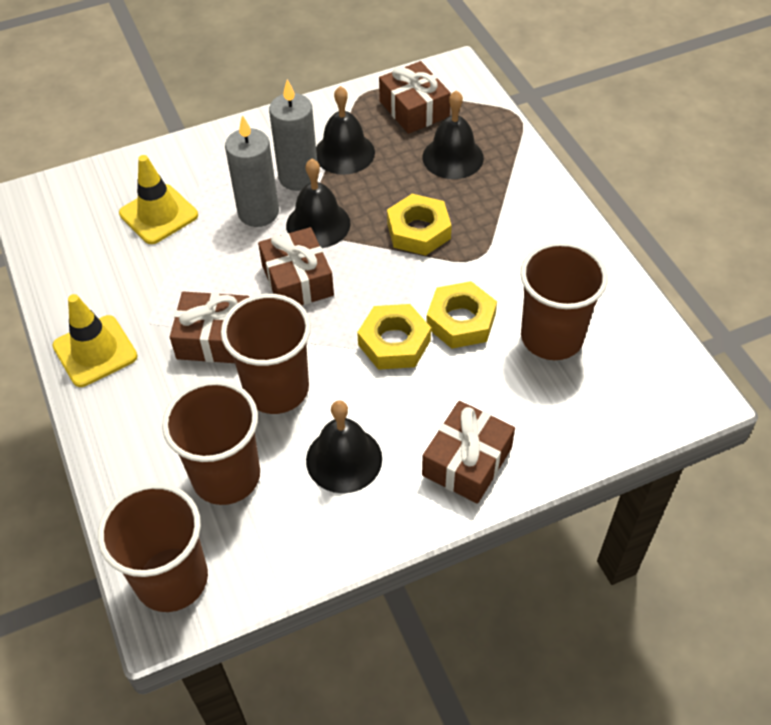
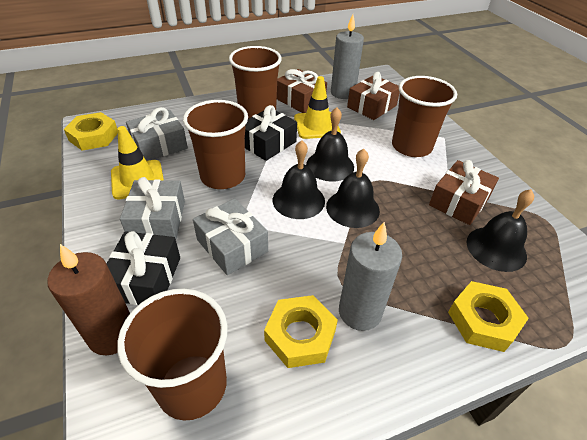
black gift: 0 -> 2
brown candle: 0 -> 1
brown gift: 4 -> 3
grey gift: 0 -> 3

